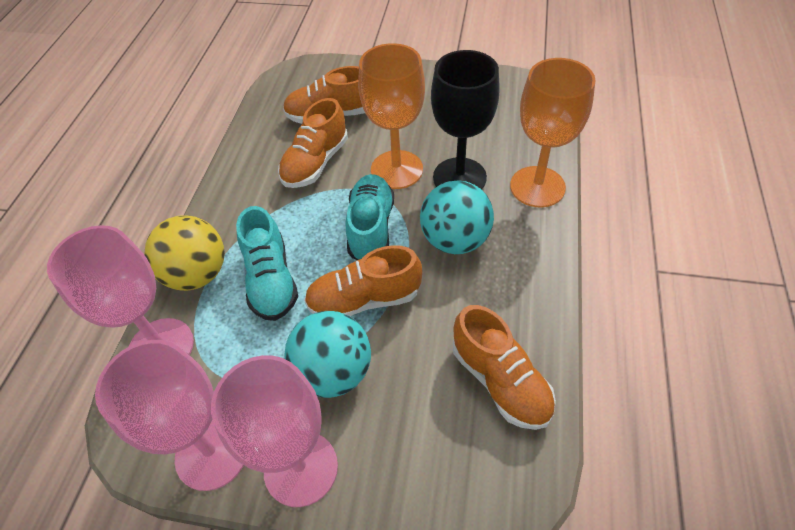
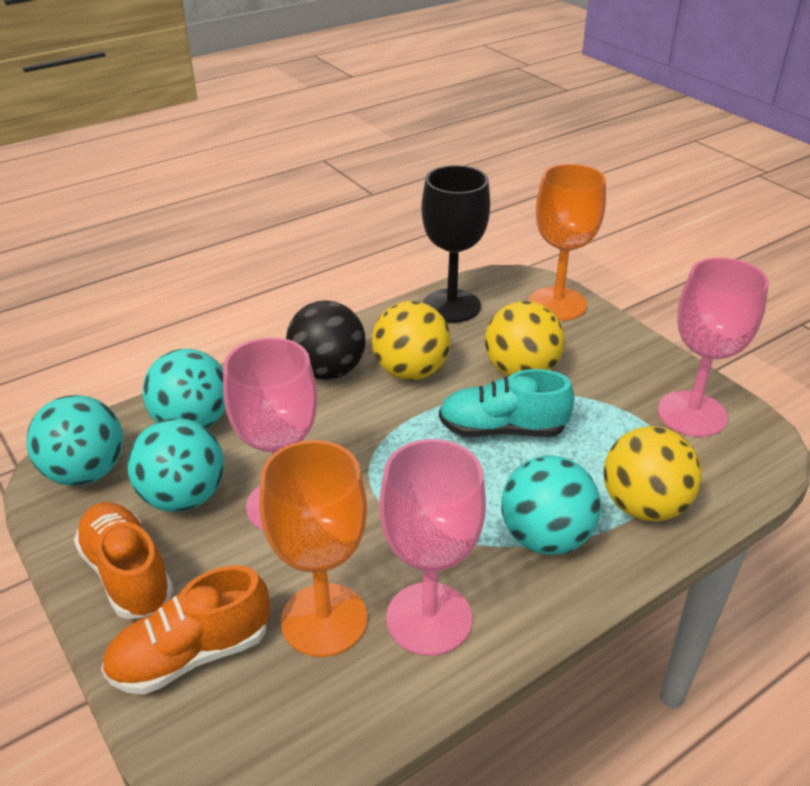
black ball: 0 -> 1
orange shoe: 4 -> 2
turquoise ball: 2 -> 4
turquoise shoe: 2 -> 1
yellow ball: 1 -> 3

